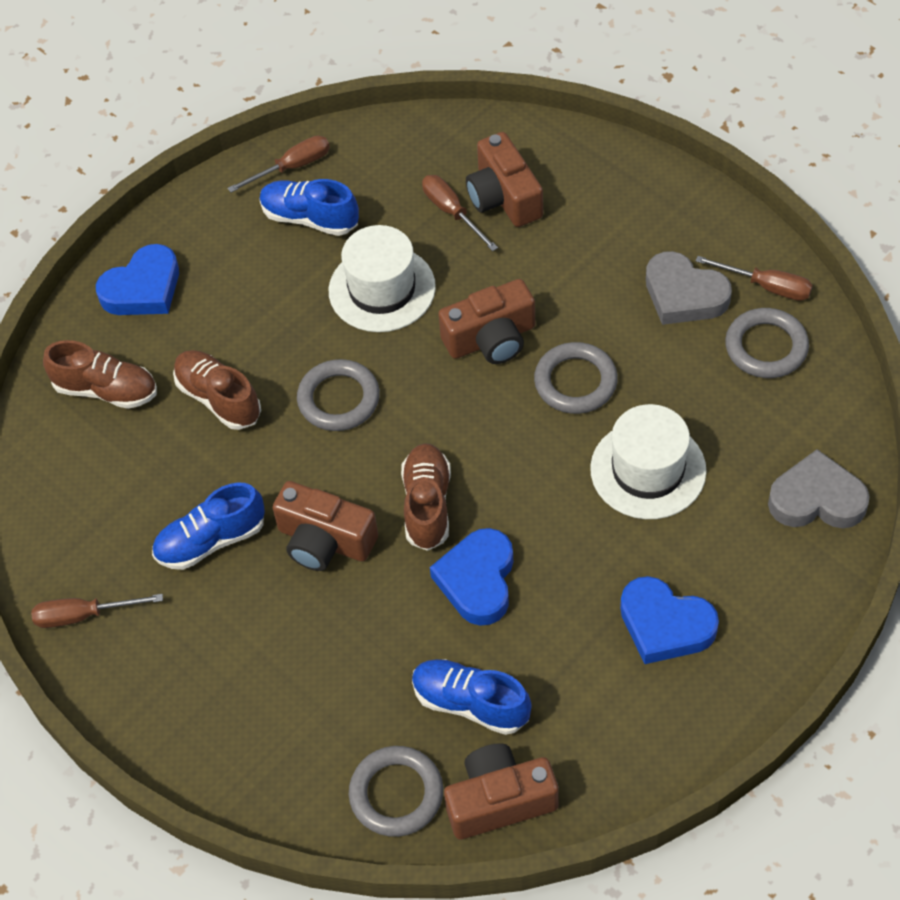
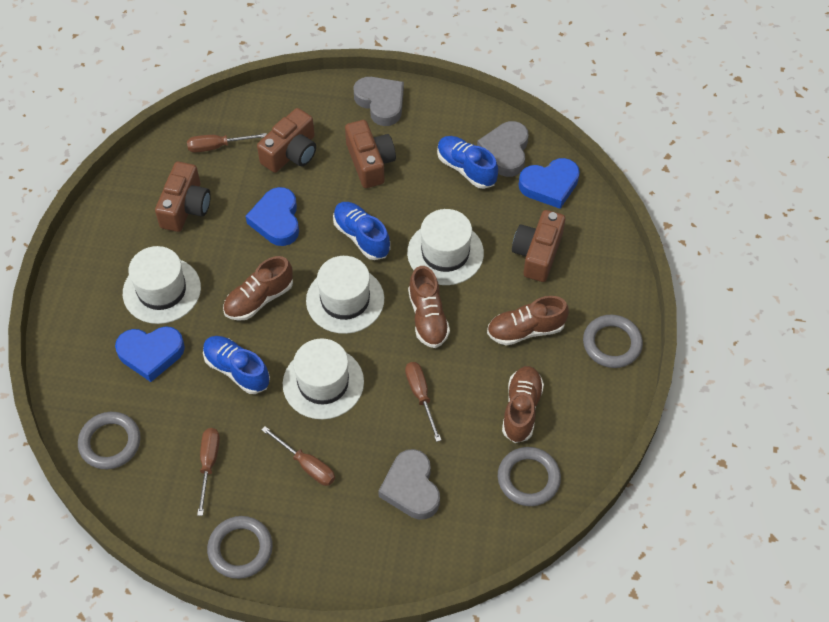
brown shoe: 3 -> 4
grey heart: 2 -> 3
white hat: 2 -> 4

